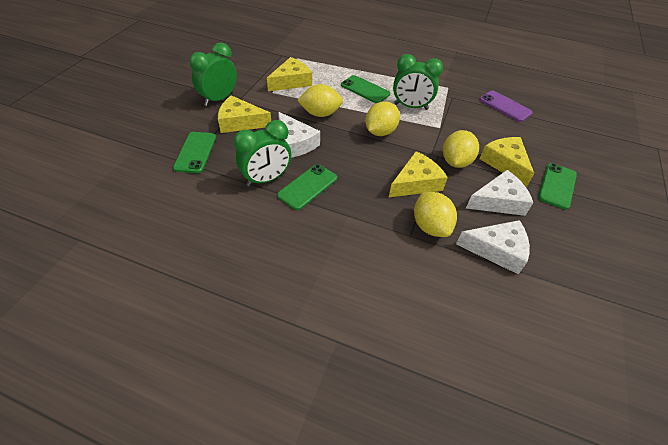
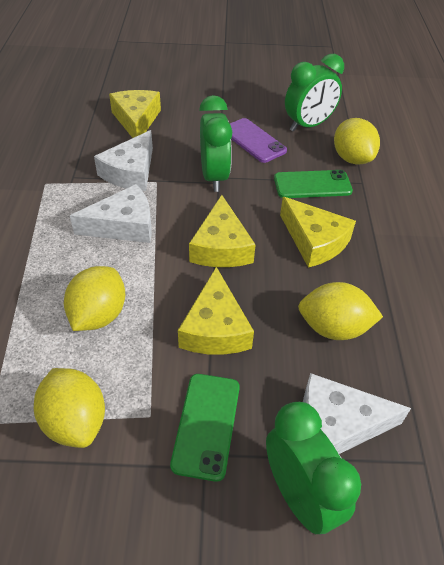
green phone: 4 -> 2

